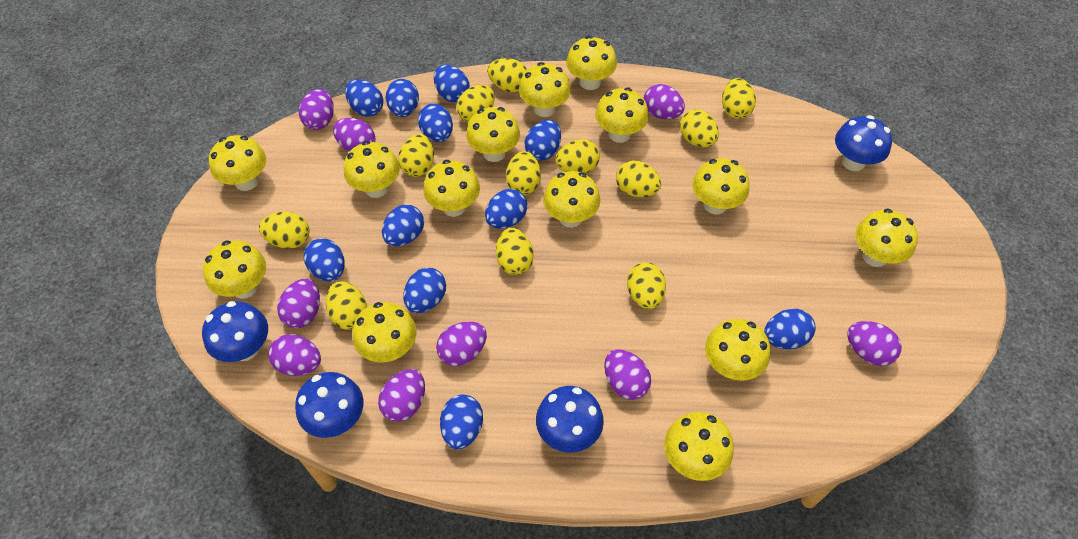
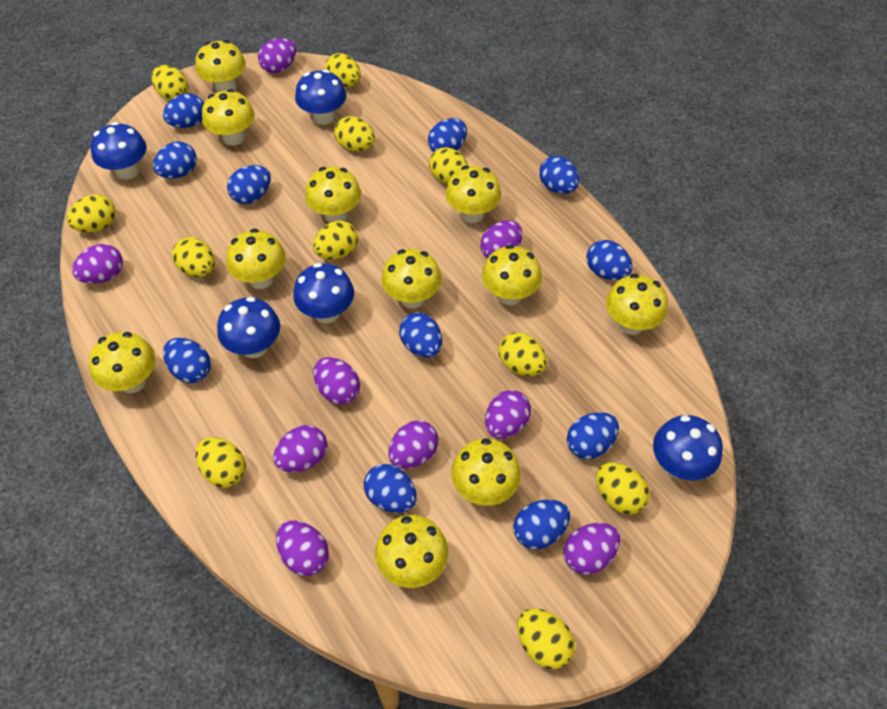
blue mushroom: 4 -> 5
yellow egg: 12 -> 11
yellow mushroom: 14 -> 11

